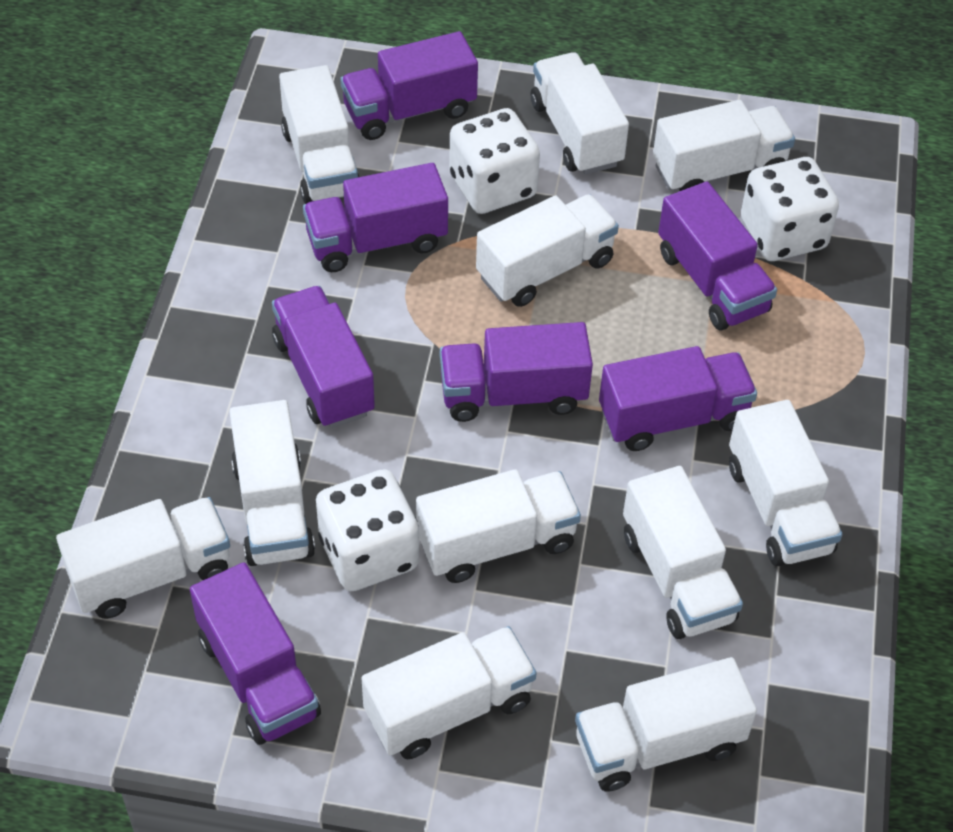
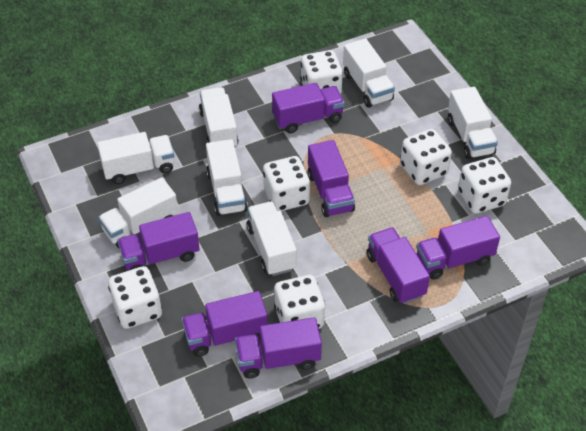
white dice: 3 -> 6
white truck: 11 -> 7

